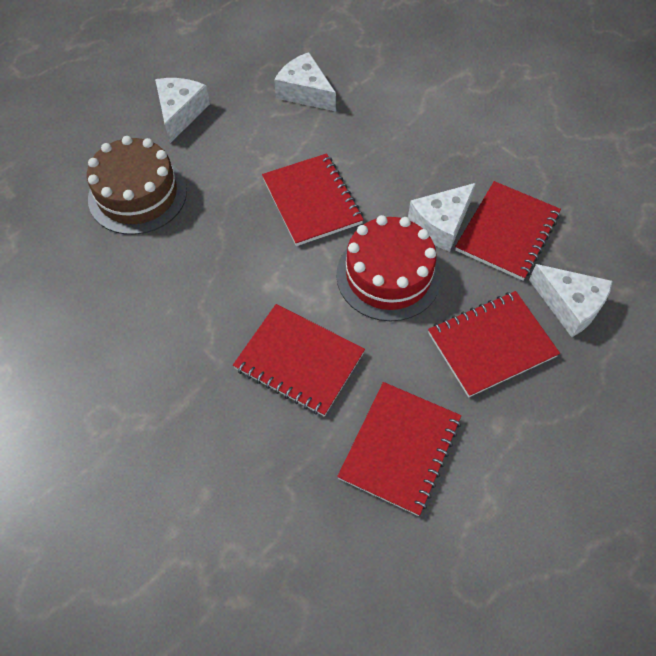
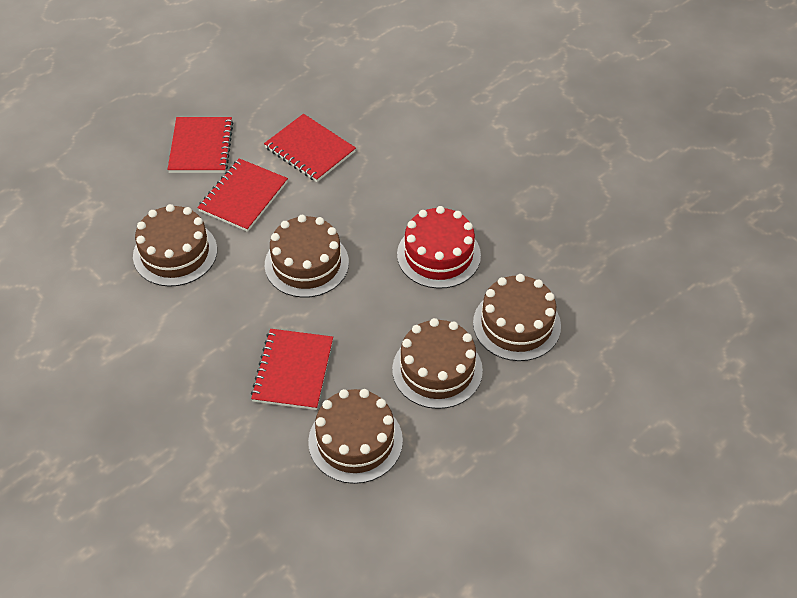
brown cake: 1 -> 5
red notebook: 5 -> 4
white cheese: 4 -> 0

